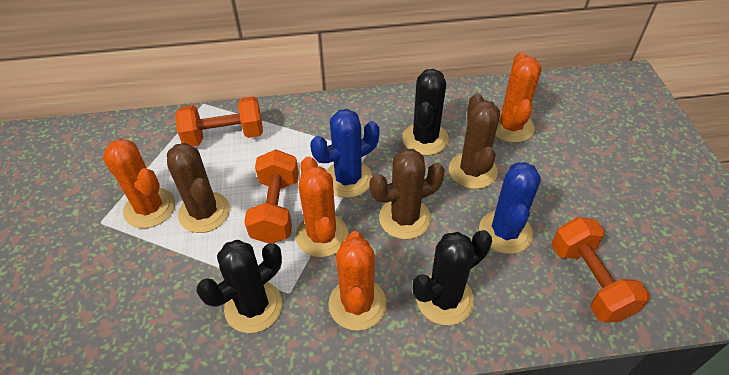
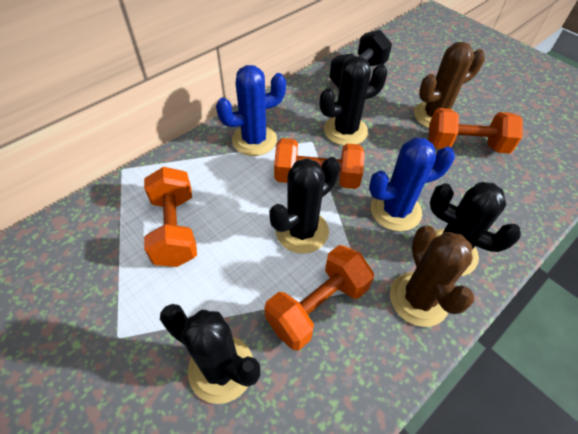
black cactus: 3 -> 4
black dumbbell: 0 -> 1
brown cactus: 3 -> 2
orange cactus: 4 -> 0
orange dumbbell: 3 -> 4

